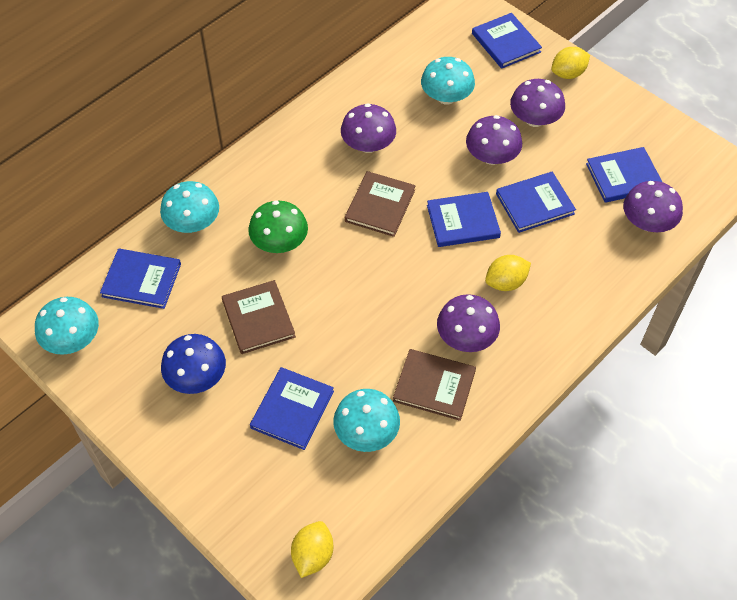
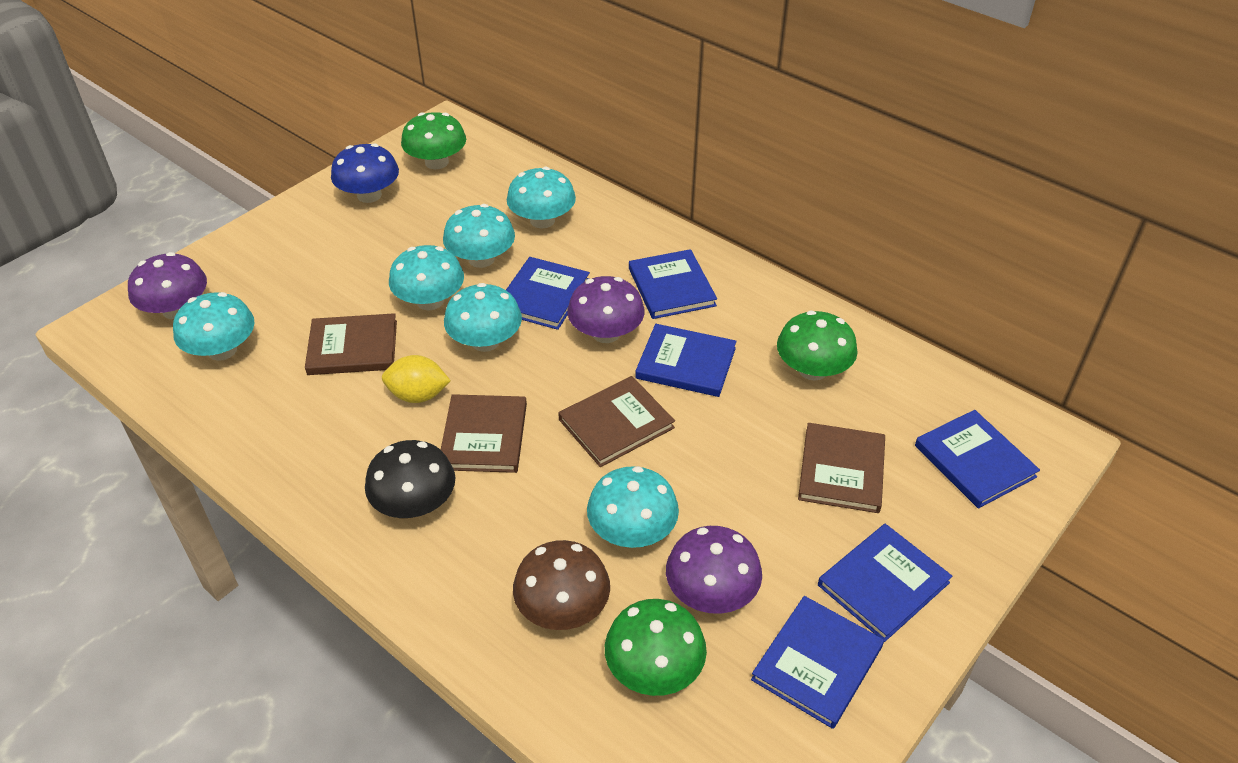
black mushroom: 0 -> 1
brown book: 3 -> 4
brown mushroom: 0 -> 1
green mushroom: 1 -> 3
purple mushroom: 5 -> 3
turquoise mushroom: 4 -> 6
yellow lemon: 3 -> 1

